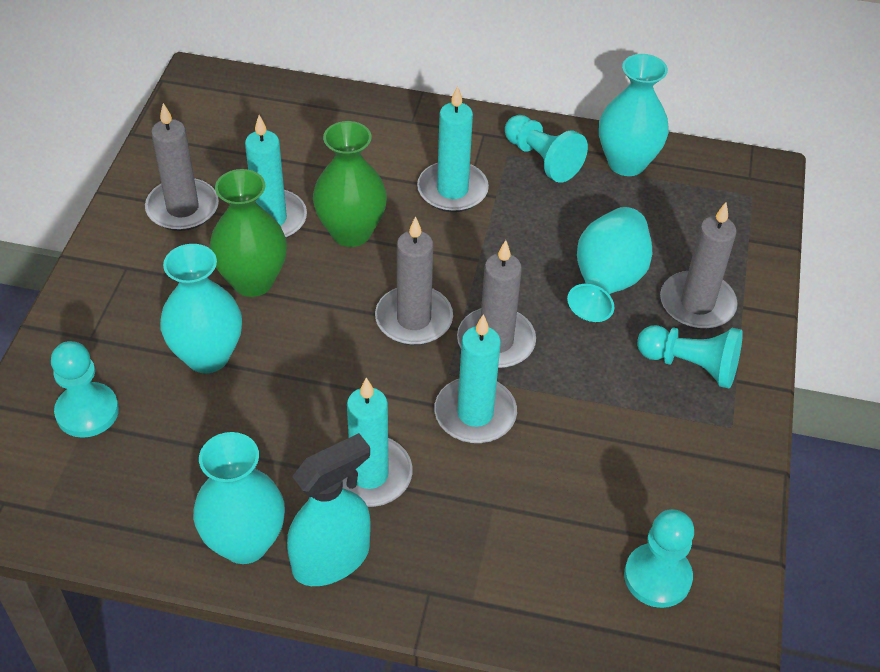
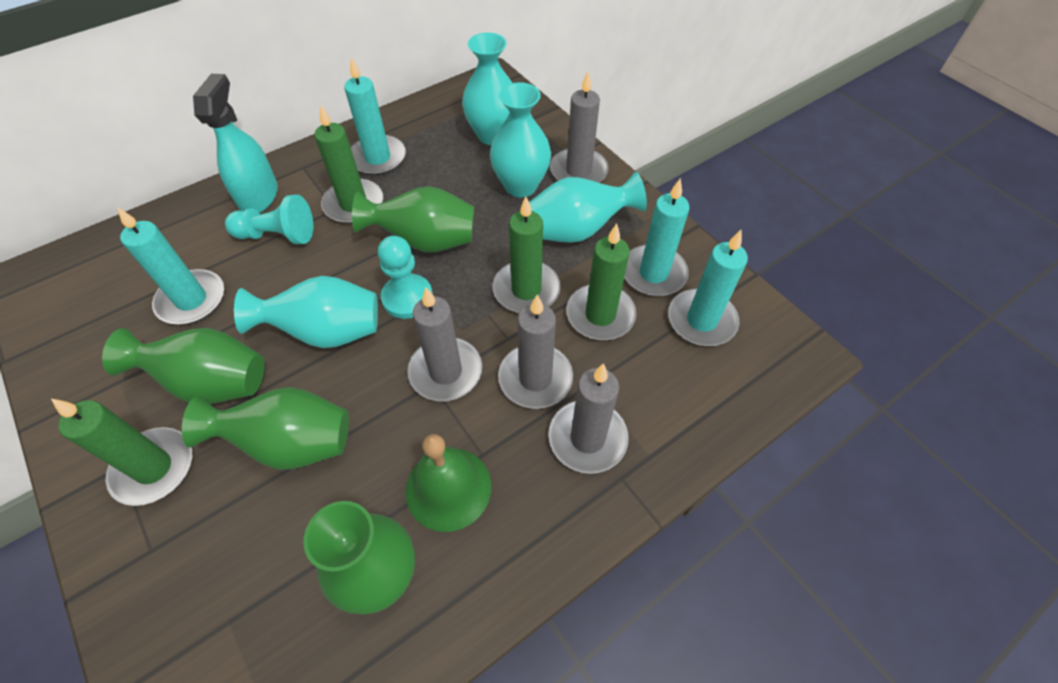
green bell: 0 -> 1
green candle: 0 -> 4
green vase: 2 -> 4
turquoise pawn: 4 -> 2

